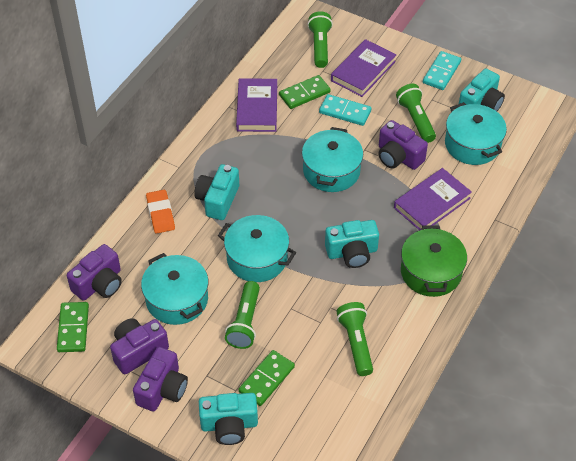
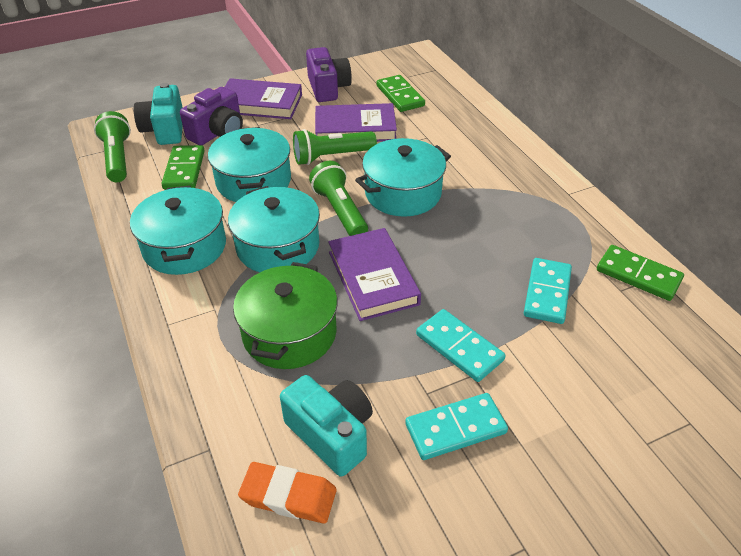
green flashlight: 4 -> 3
purple camera: 4 -> 2
turquoise camera: 4 -> 2
turquoise domino: 2 -> 3

